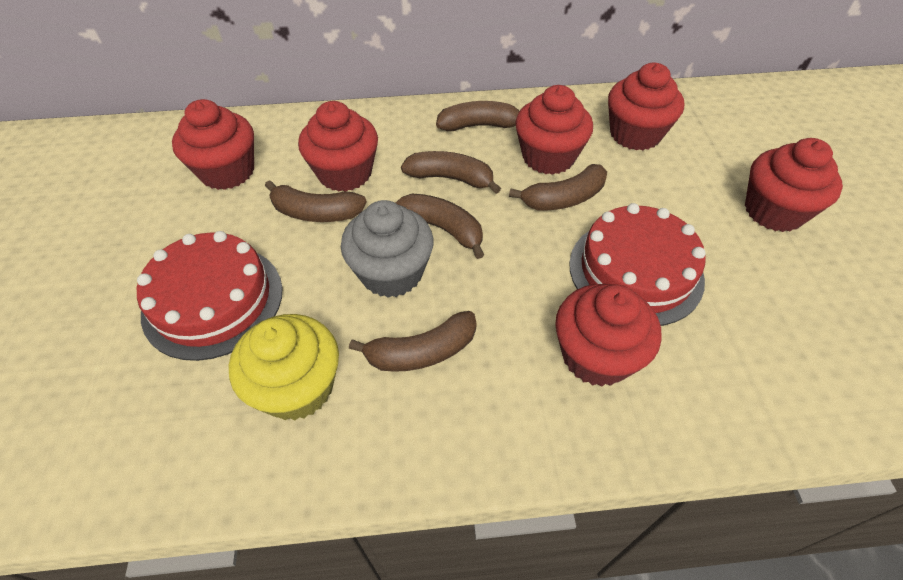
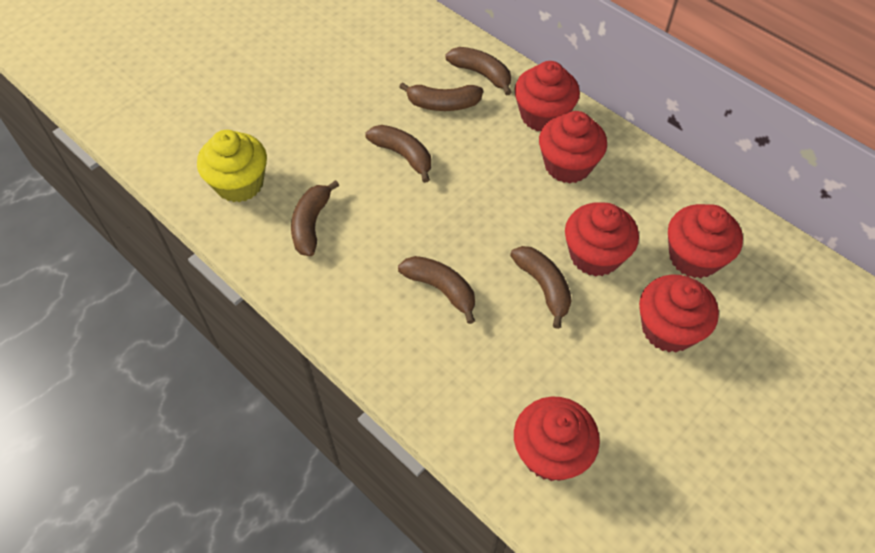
grey cupcake: 1 -> 0
red cake: 2 -> 0

